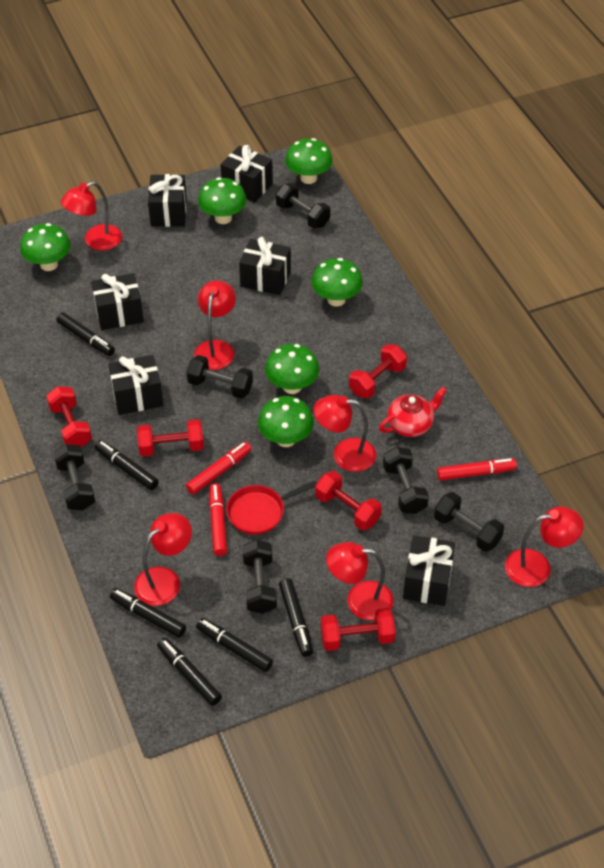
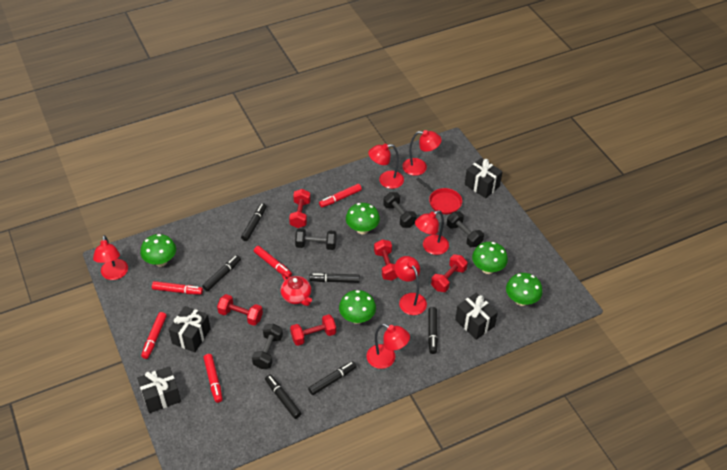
black dumbbell: 6 -> 4
black gift: 6 -> 4
green mushroom: 6 -> 5
red marker: 3 -> 5

